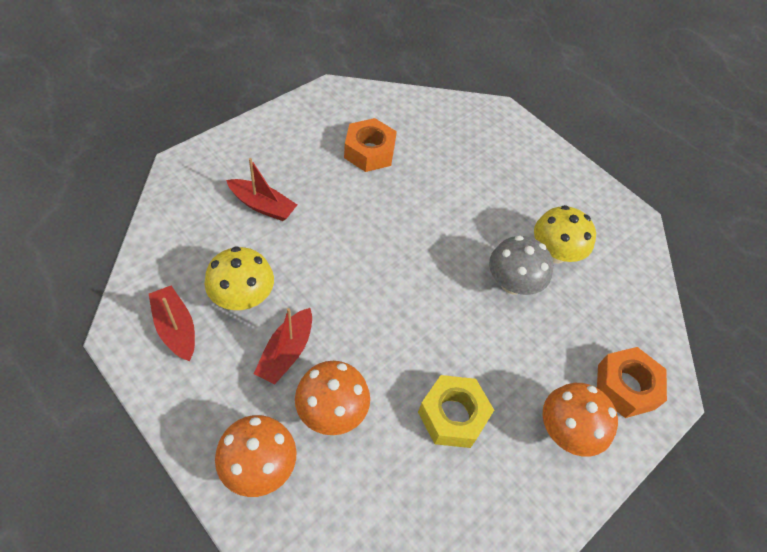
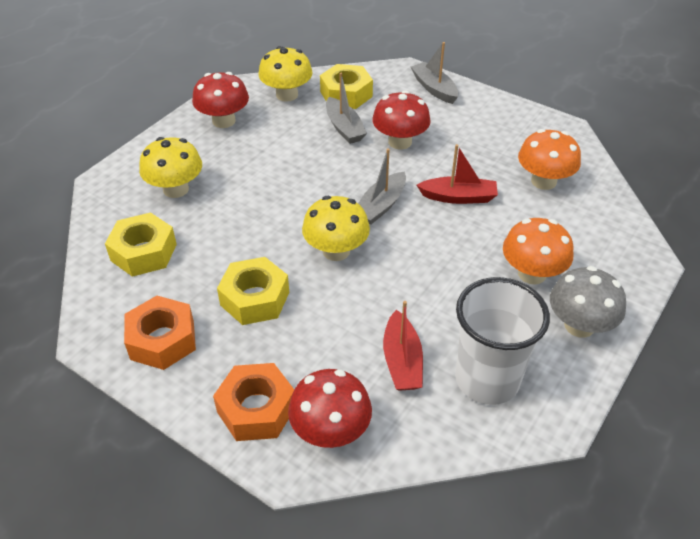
grey boat: 0 -> 3
orange mushroom: 3 -> 2
red boat: 3 -> 2
red mushroom: 0 -> 3
white cup: 0 -> 1
yellow mushroom: 2 -> 3
yellow nut: 1 -> 3

